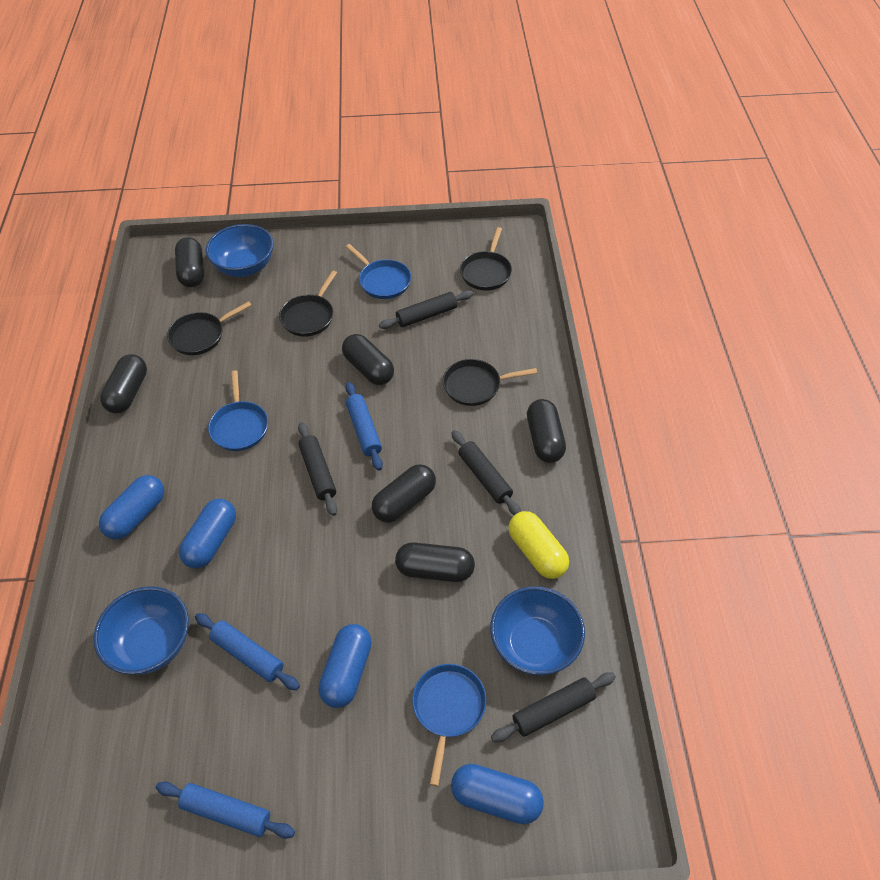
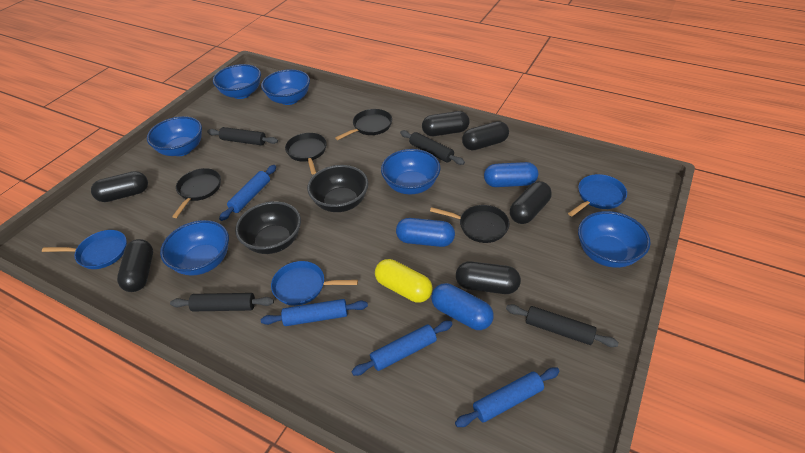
black bowl: 0 -> 2
blue bowl: 3 -> 6
blue capsule: 4 -> 3
blue rolling pin: 3 -> 4

